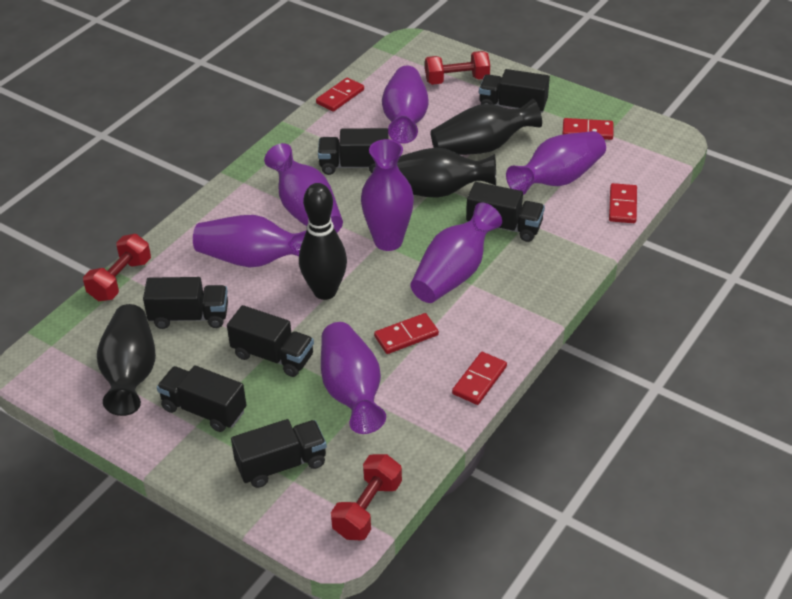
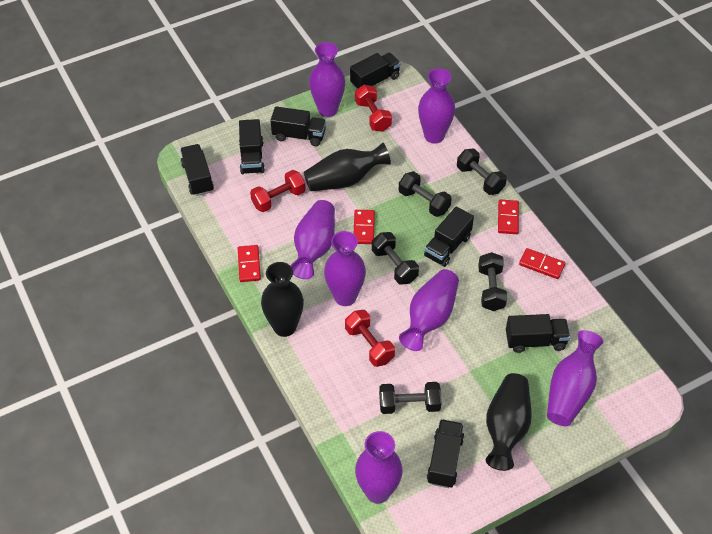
black bowling pin: 1 -> 0
black dumbbell: 0 -> 5
red domino: 5 -> 4

